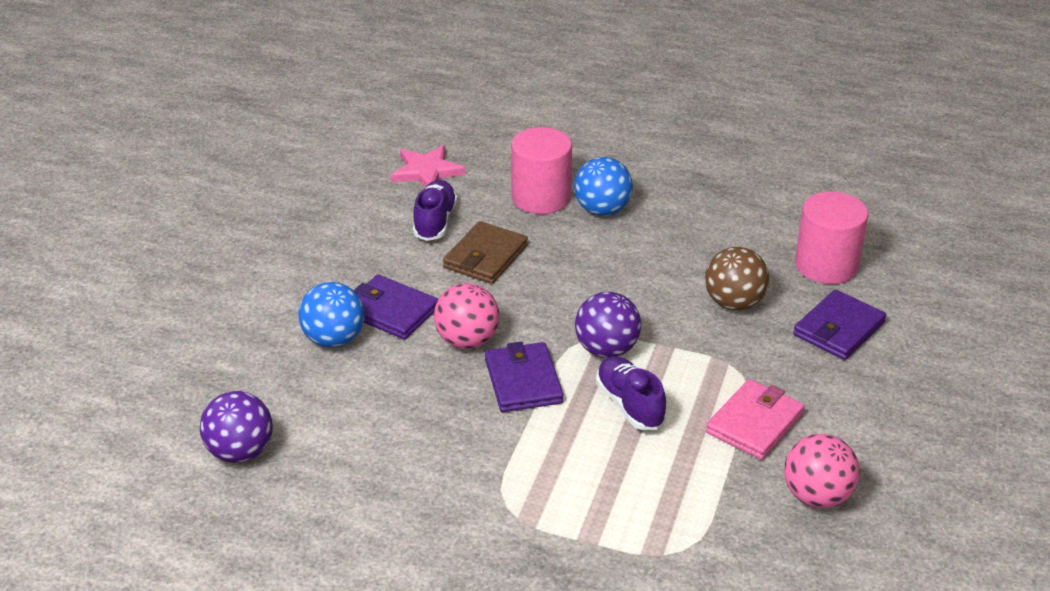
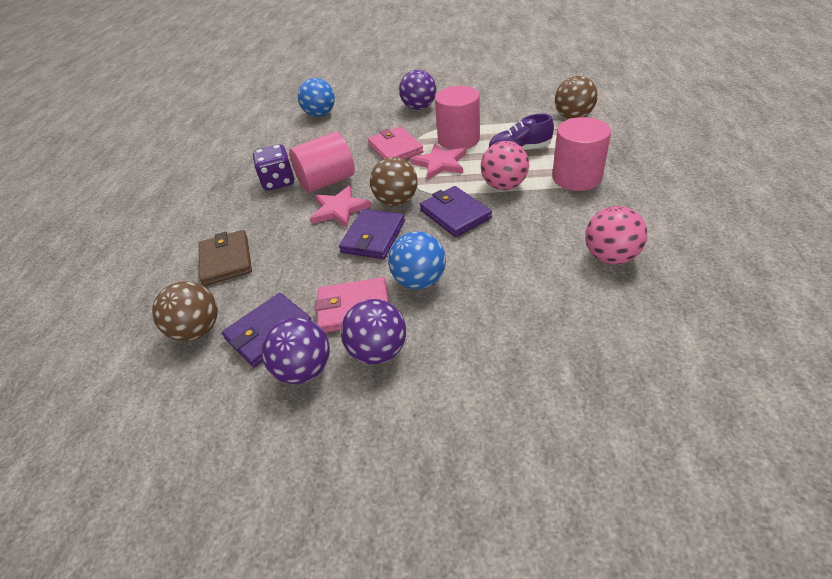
brown ball: 1 -> 3
pink cylinder: 2 -> 3
pink star: 1 -> 2
pink wallet: 1 -> 2
purple ball: 2 -> 3
purple dice: 0 -> 1
purple shoe: 2 -> 1

